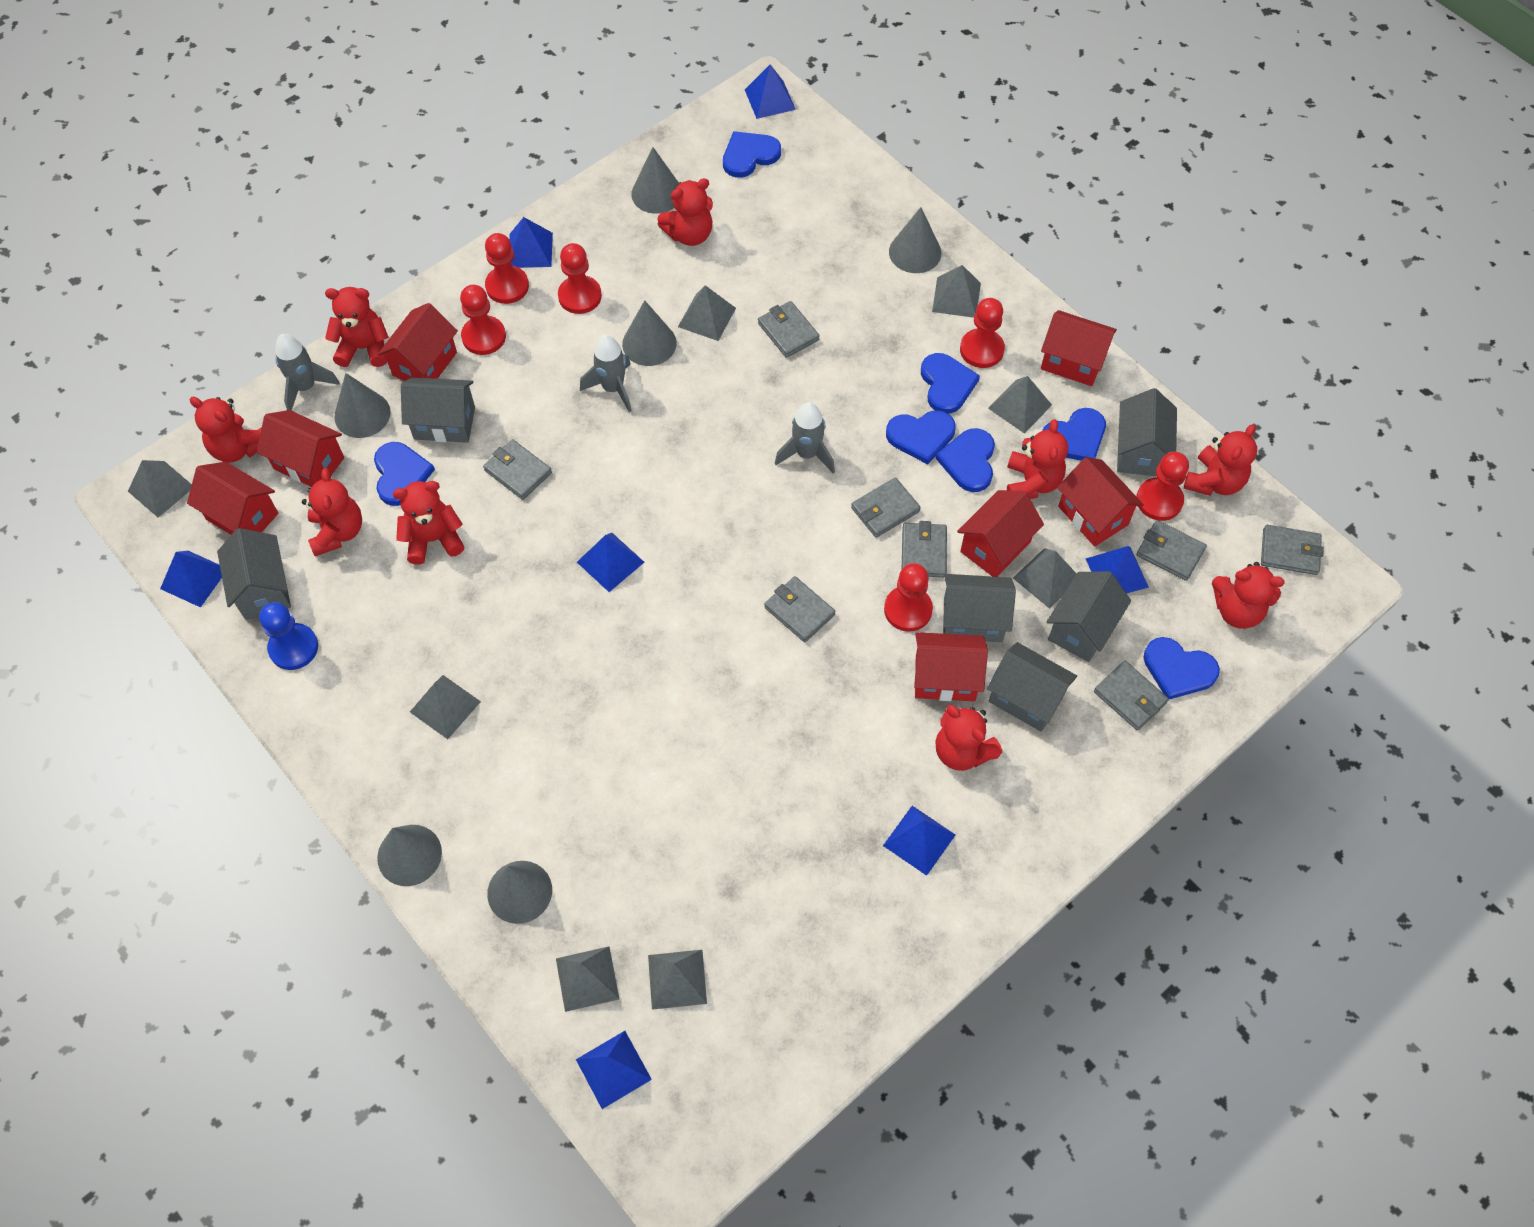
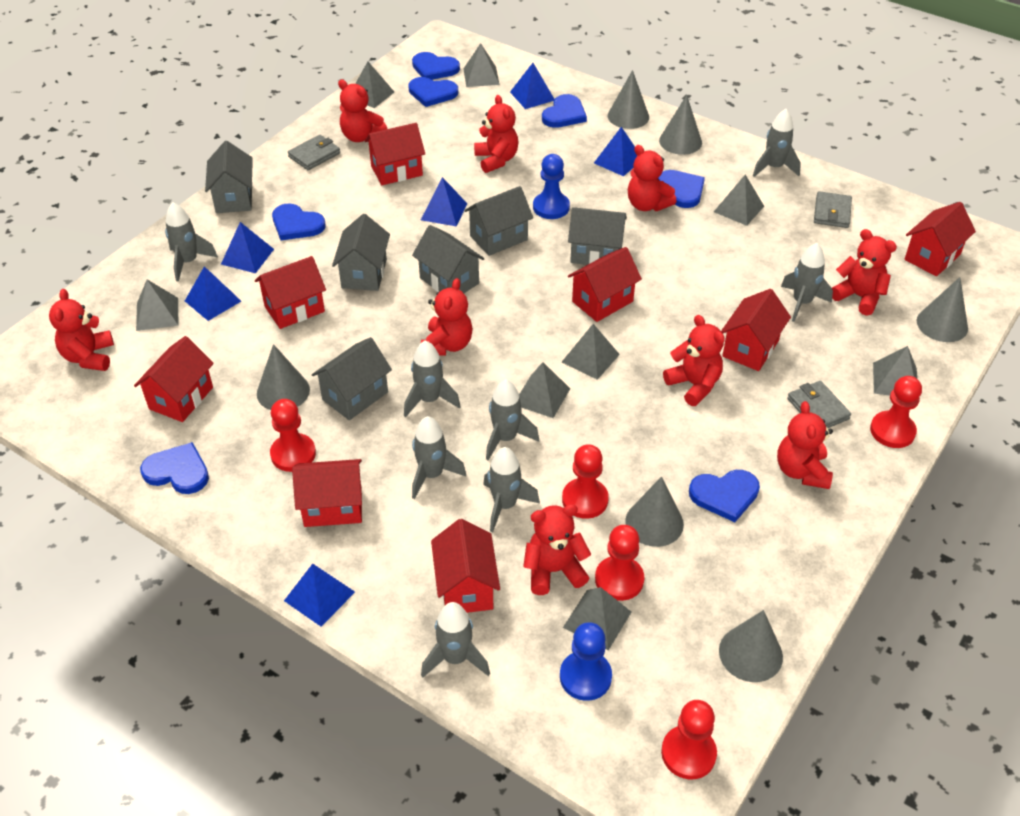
blue pawn: 1 -> 2
blue pyramid: 7 -> 6
grey rocket: 3 -> 8
grey wallet: 8 -> 3
red house: 7 -> 8
red pawn: 6 -> 5

